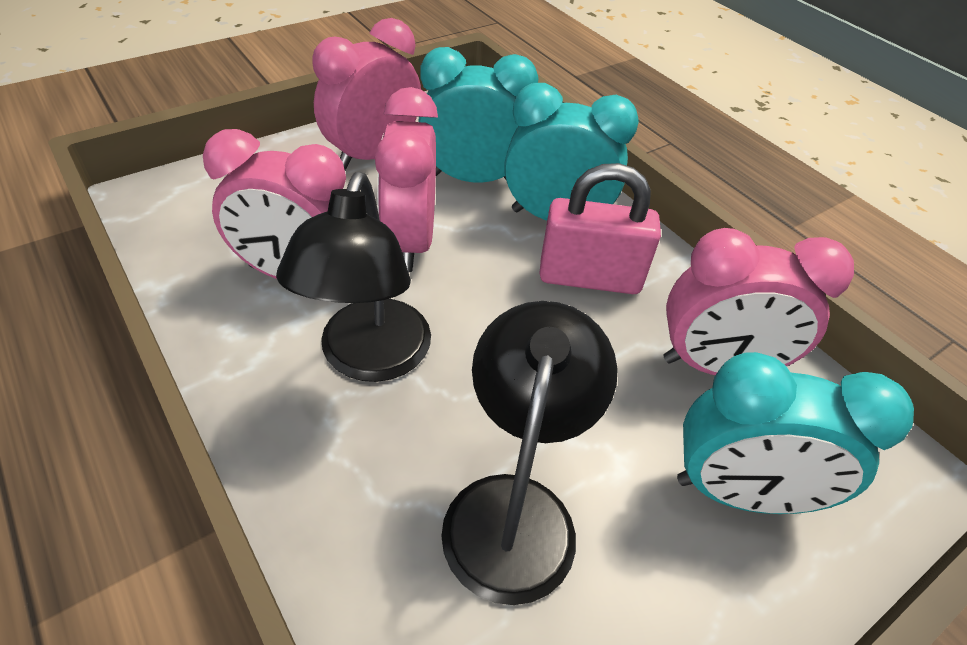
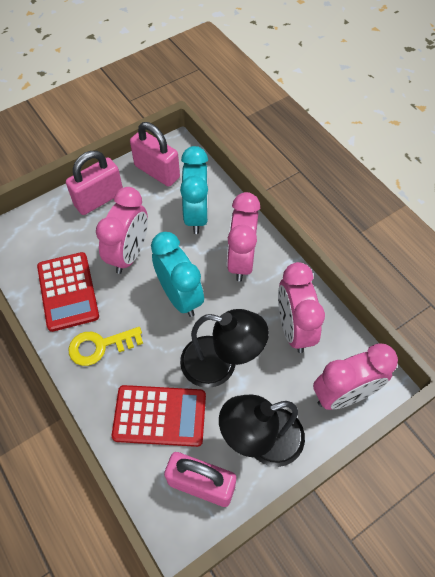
pink padlock: 1 -> 3
red calculator: 0 -> 2
turquoise clock: 3 -> 2
yellow key: 0 -> 1

